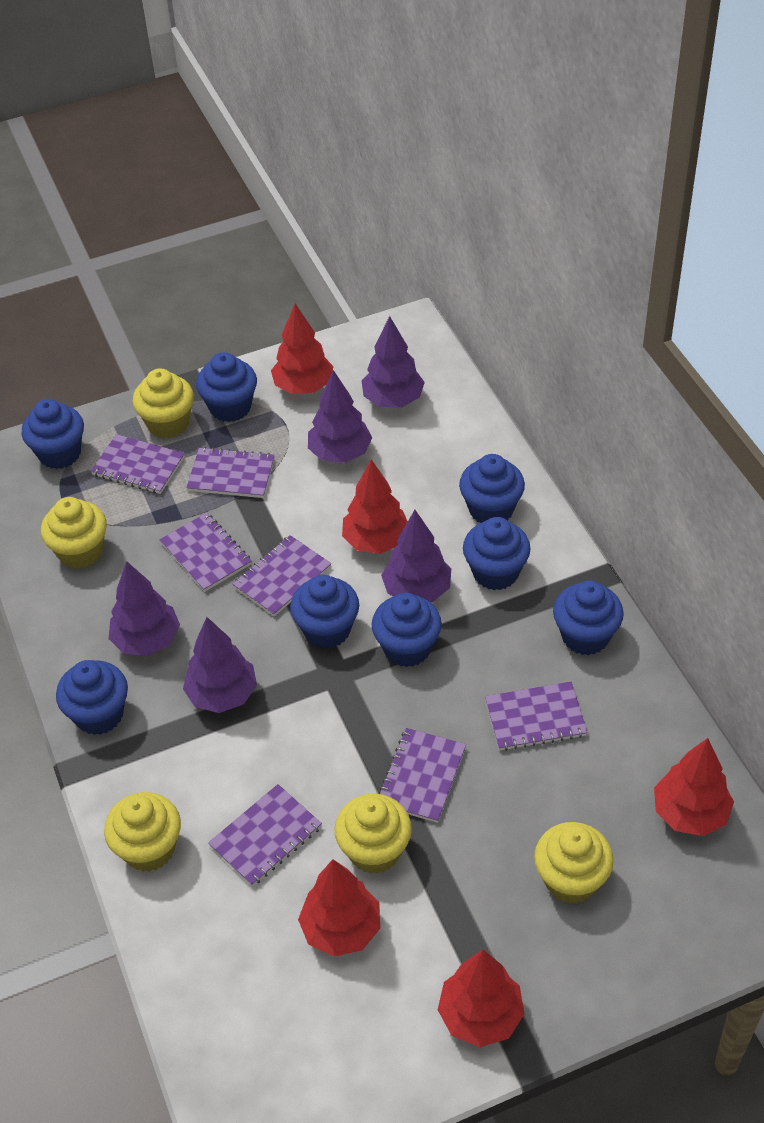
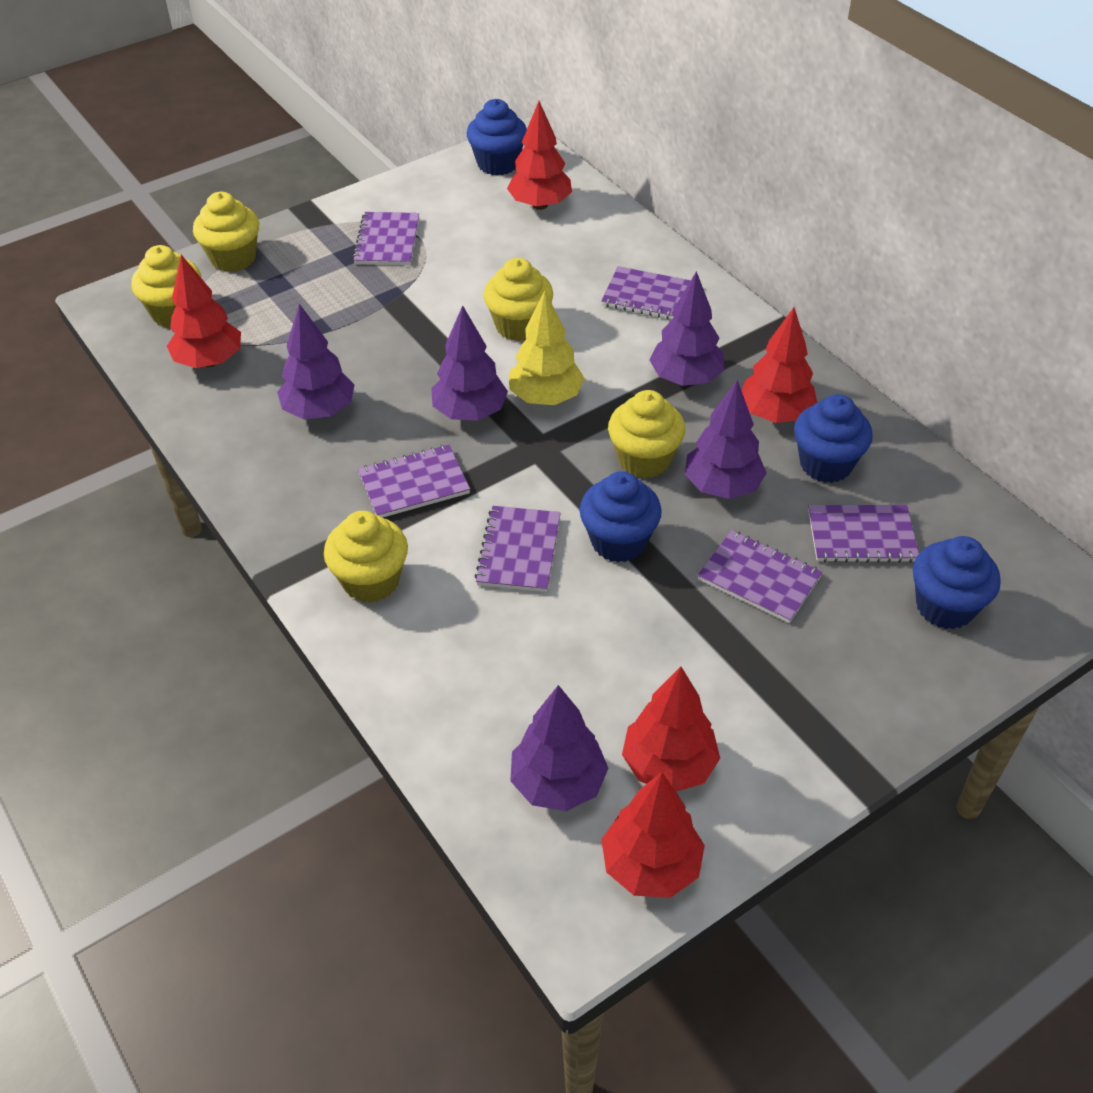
blue cupcake: 8 -> 4
purple notebook: 7 -> 6
yellow tree: 0 -> 1

